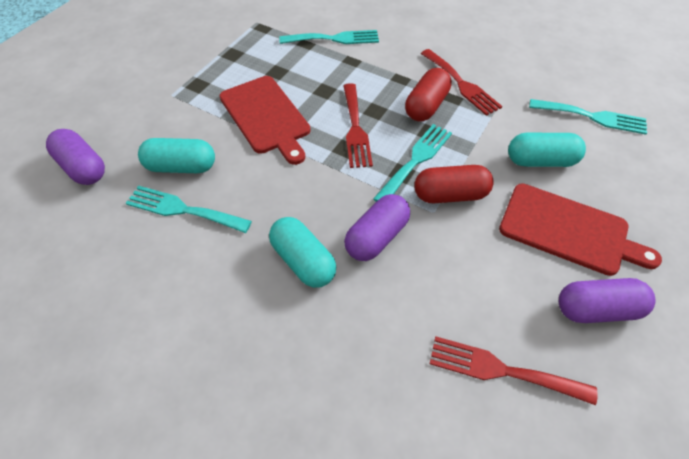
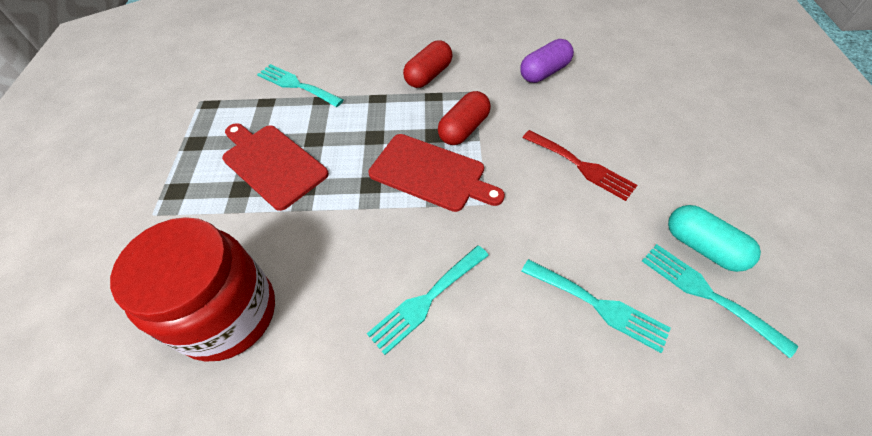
purple capsule: 3 -> 1
red fork: 3 -> 1
red jar: 0 -> 1
turquoise capsule: 3 -> 1

